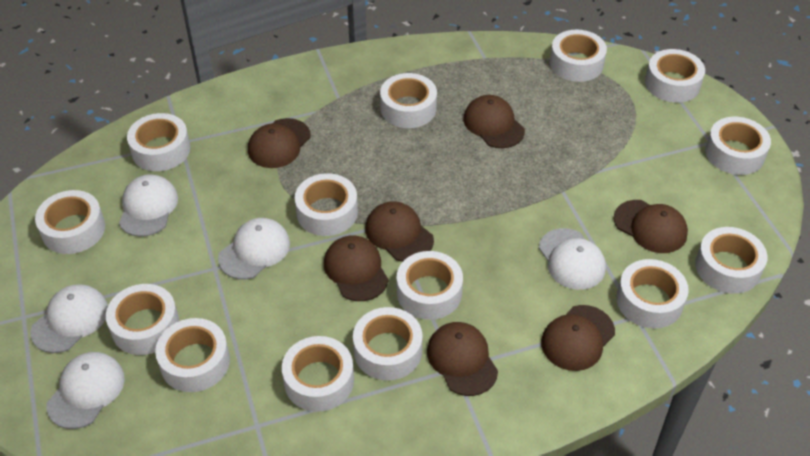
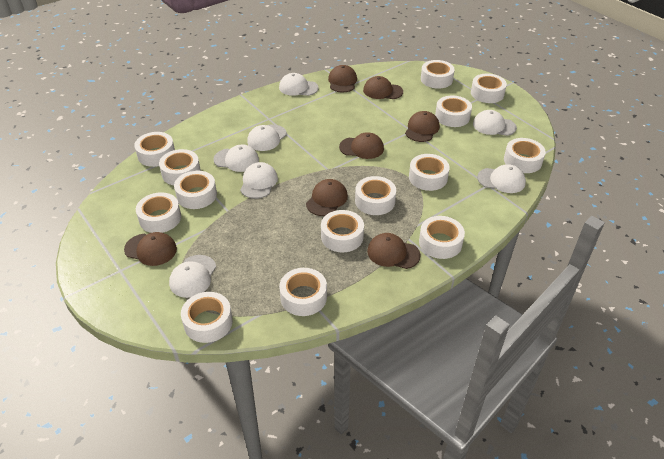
white cap: 5 -> 7

